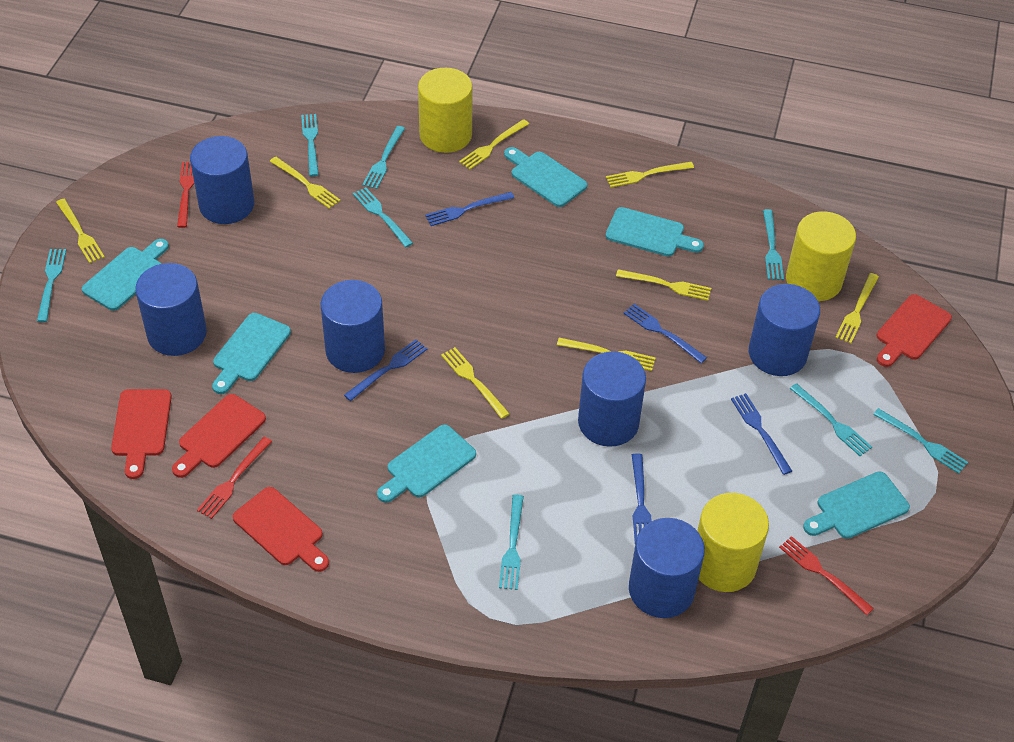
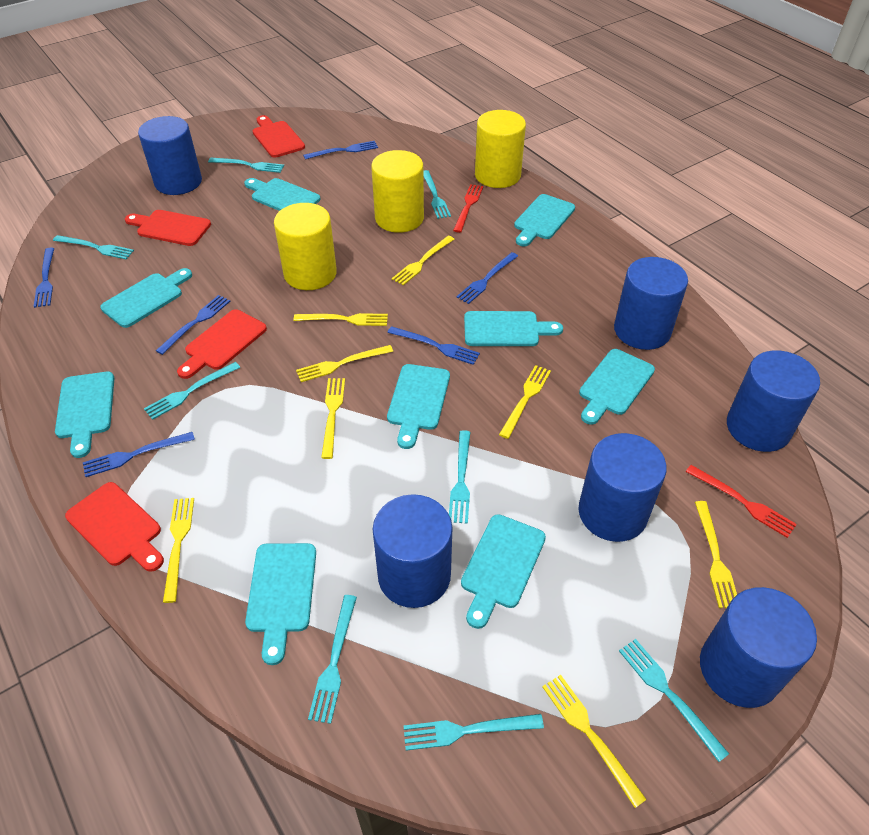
blue fork: 5 -> 6
red fork: 3 -> 2
turquoise cutting board: 6 -> 9

